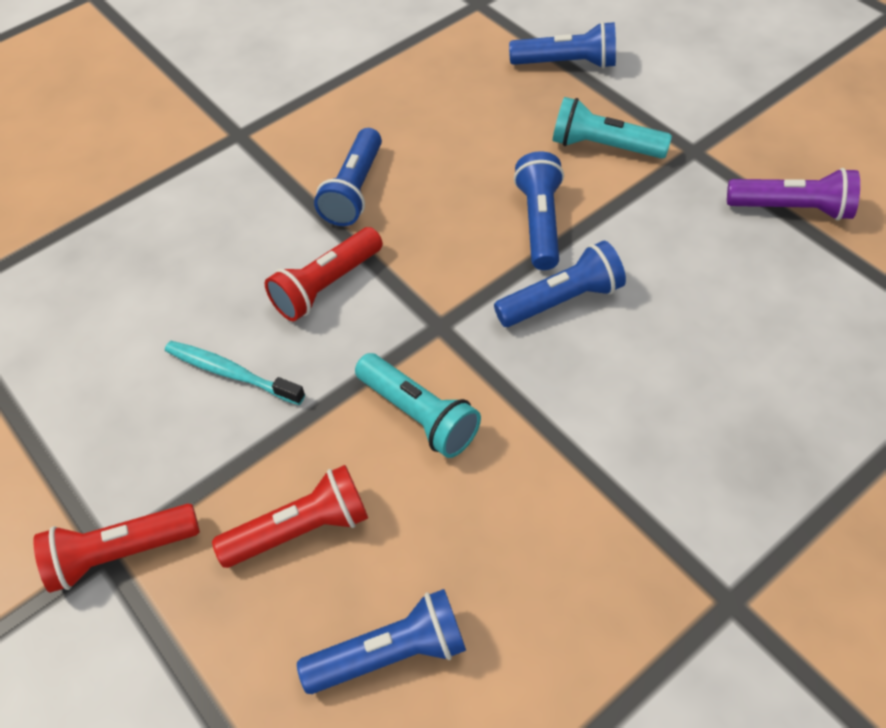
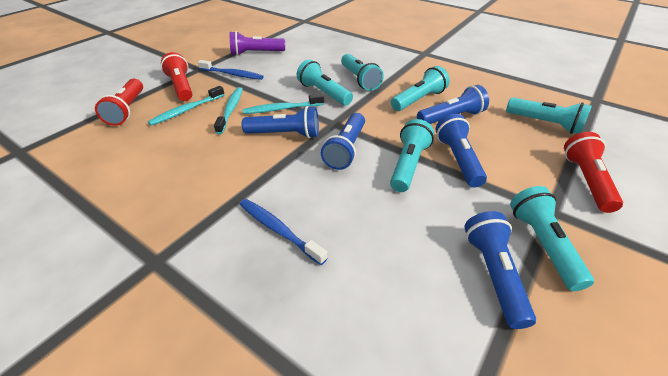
blue toothbrush: 0 -> 2
turquoise flashlight: 2 -> 6
turquoise toothbrush: 1 -> 3

